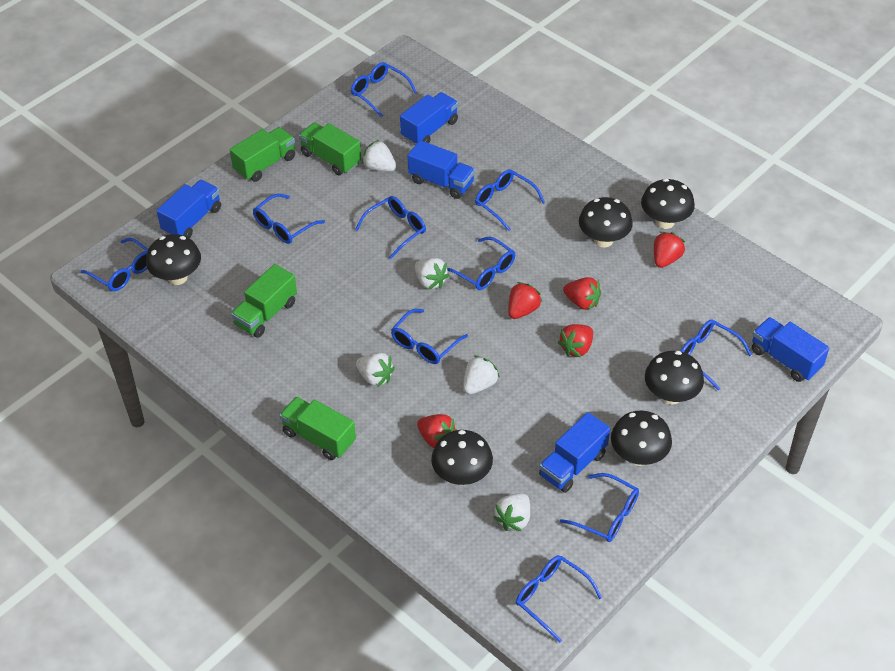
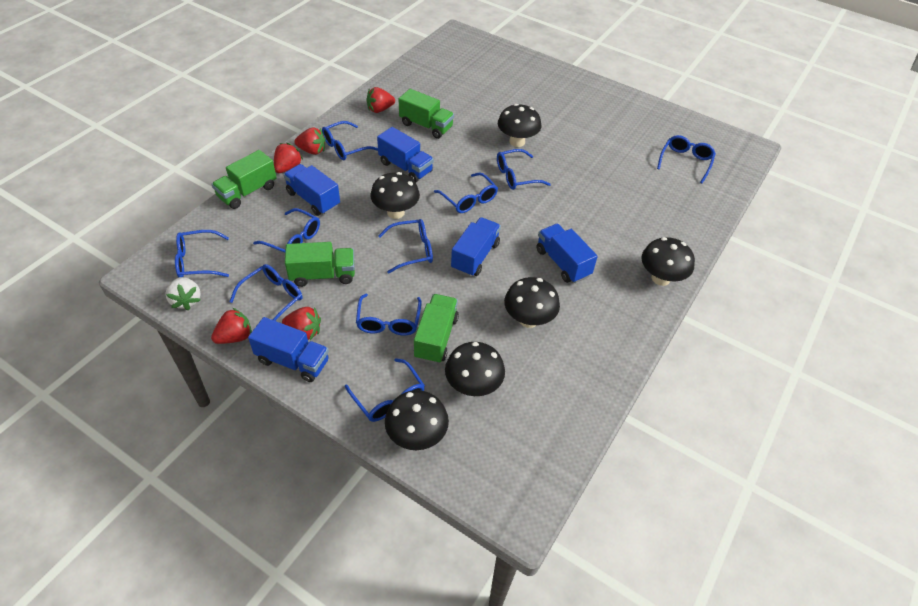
white strawberry: 5 -> 1

